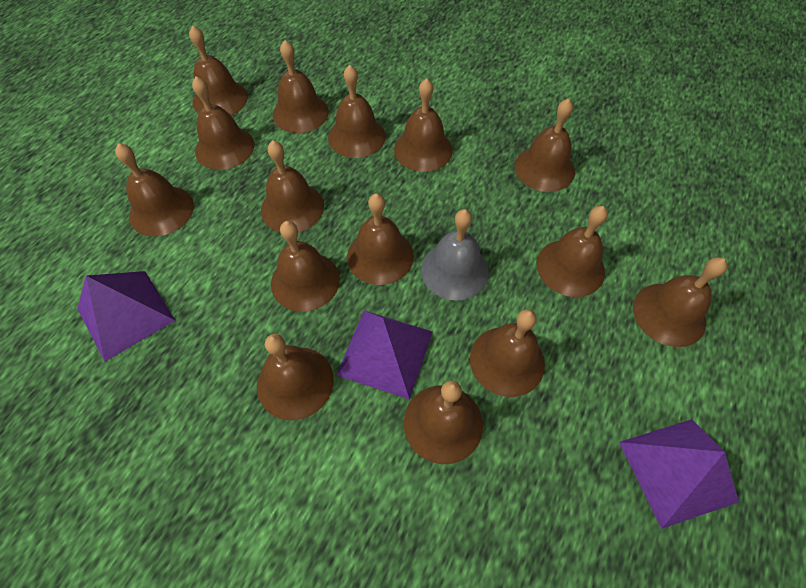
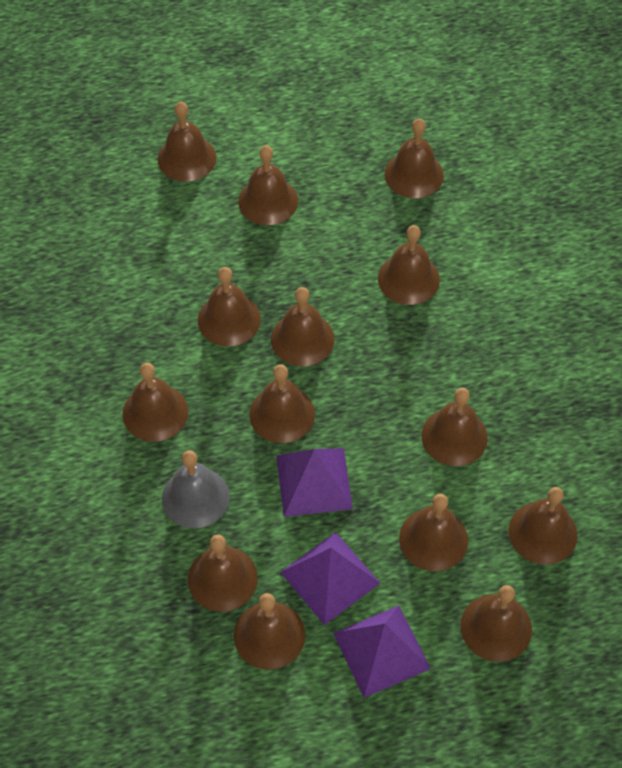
brown bell: 15 -> 14

